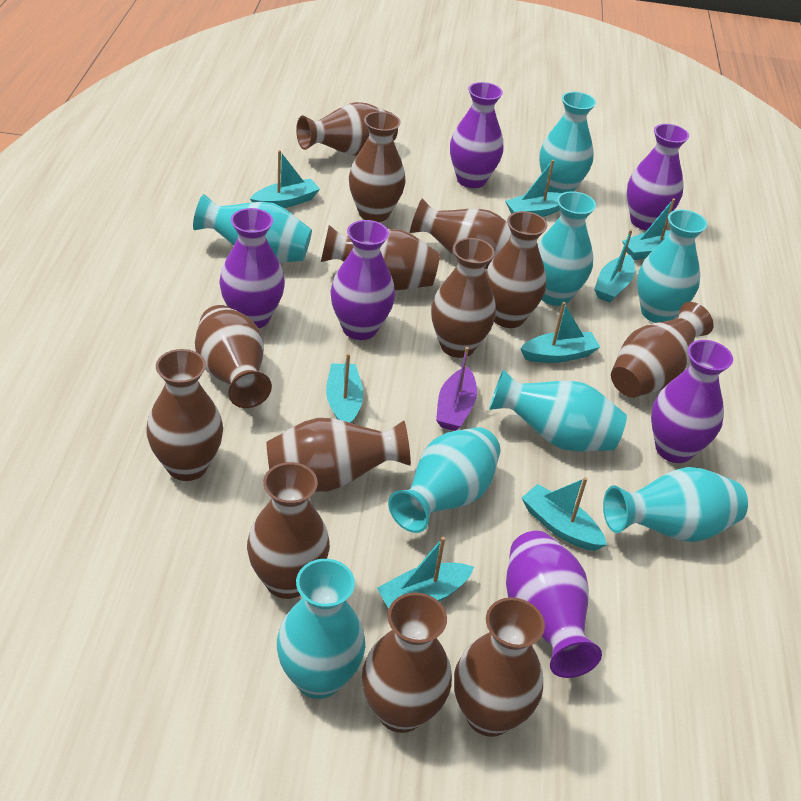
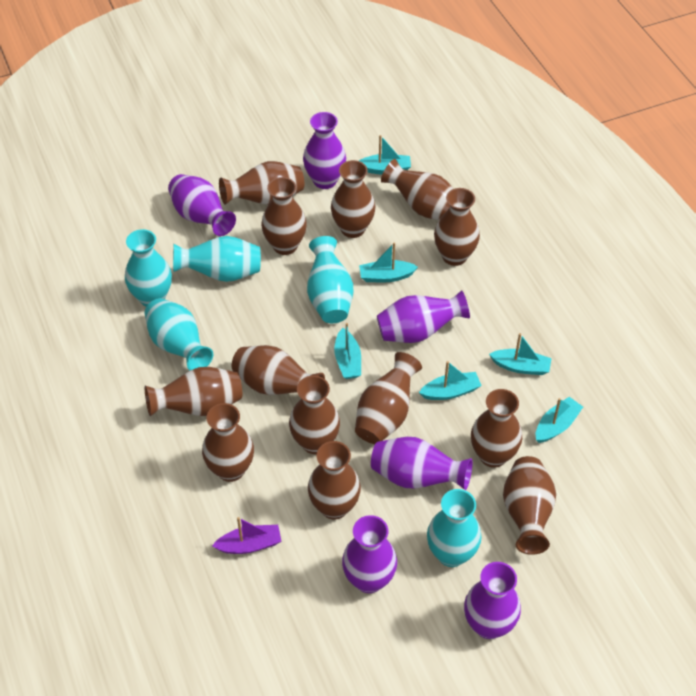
turquoise boat: 8 -> 6
turquoise vase: 8 -> 5

